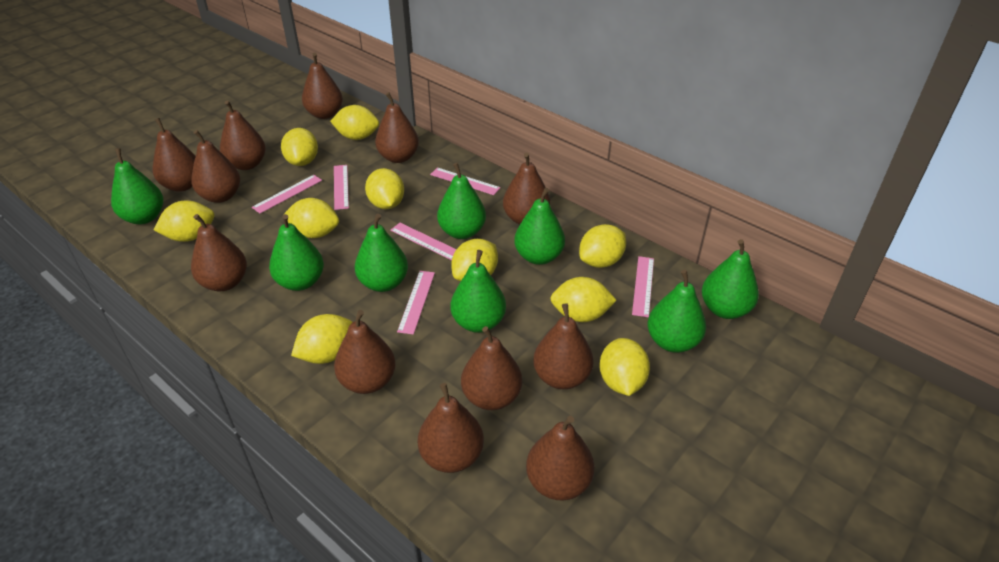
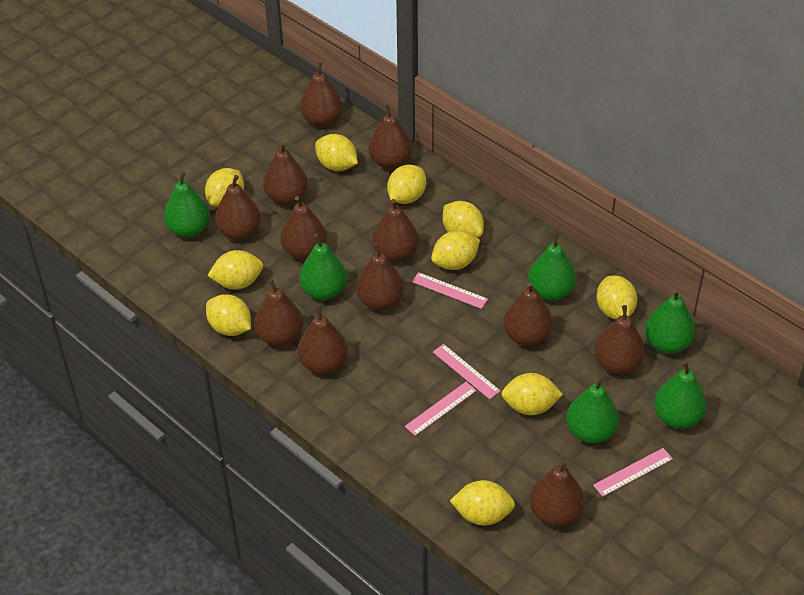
green pear: 8 -> 6
pink ruler: 6 -> 4

